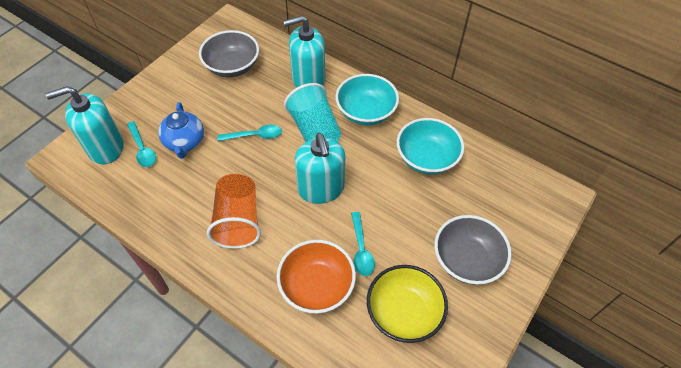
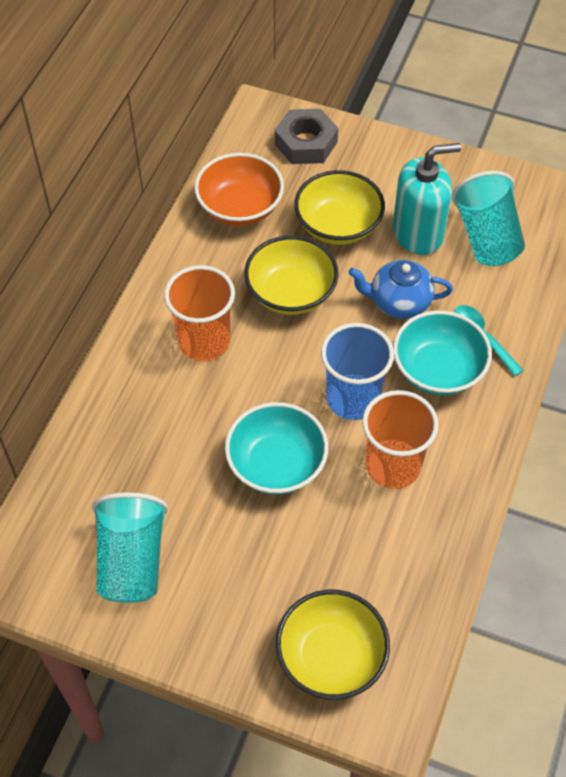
blue cup: 0 -> 1
grey bowl: 2 -> 0
grey nut: 0 -> 1
orange cup: 1 -> 2
turquoise cup: 1 -> 2
turquoise soap dispenser: 3 -> 1
turquoise spoon: 3 -> 1
yellow bowl: 1 -> 3

